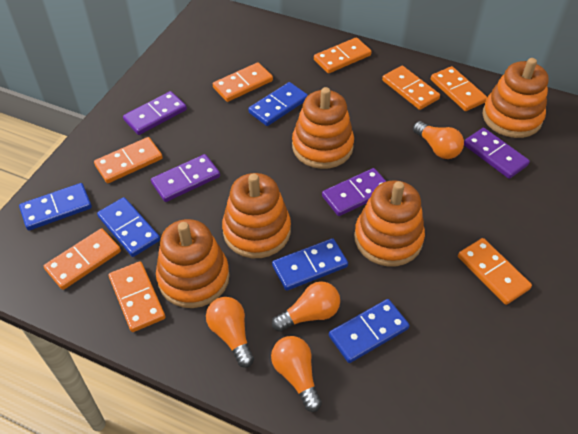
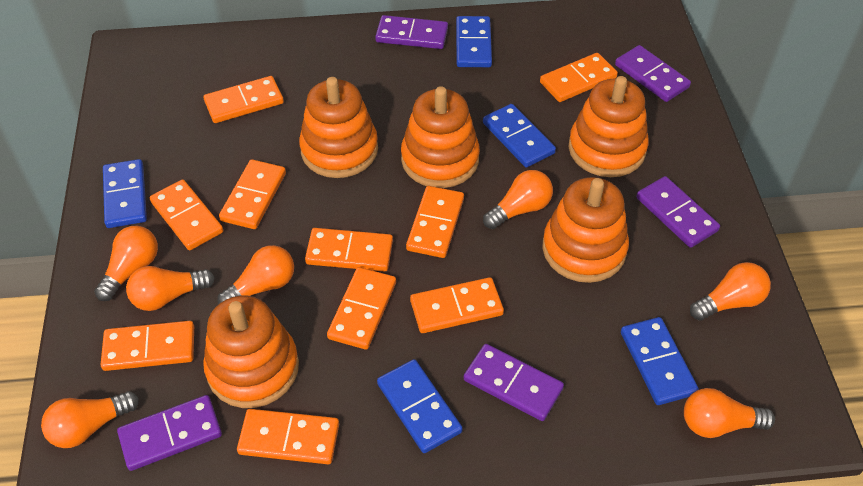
orange domino: 8 -> 10
orange light bulb: 4 -> 7
purple domino: 4 -> 5

